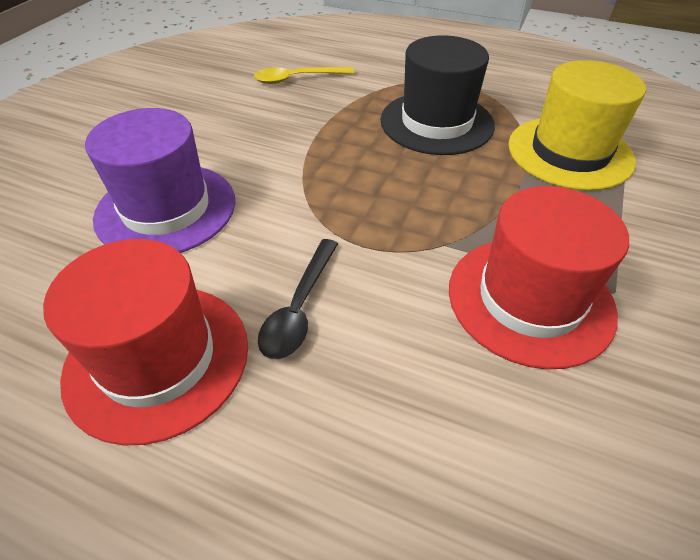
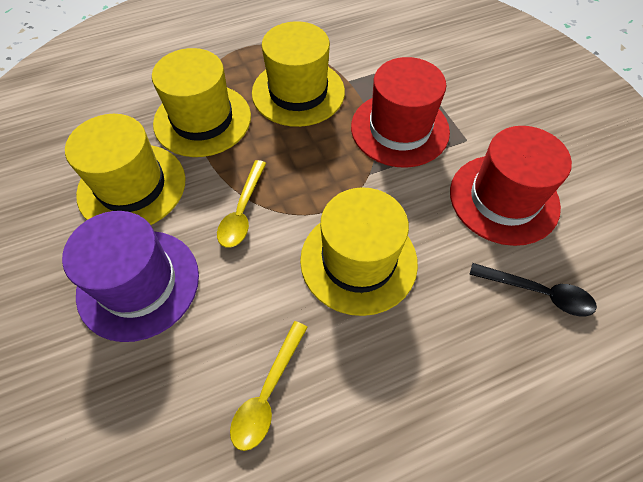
black hat: 1 -> 0
yellow hat: 1 -> 4
yellow spoon: 1 -> 2

